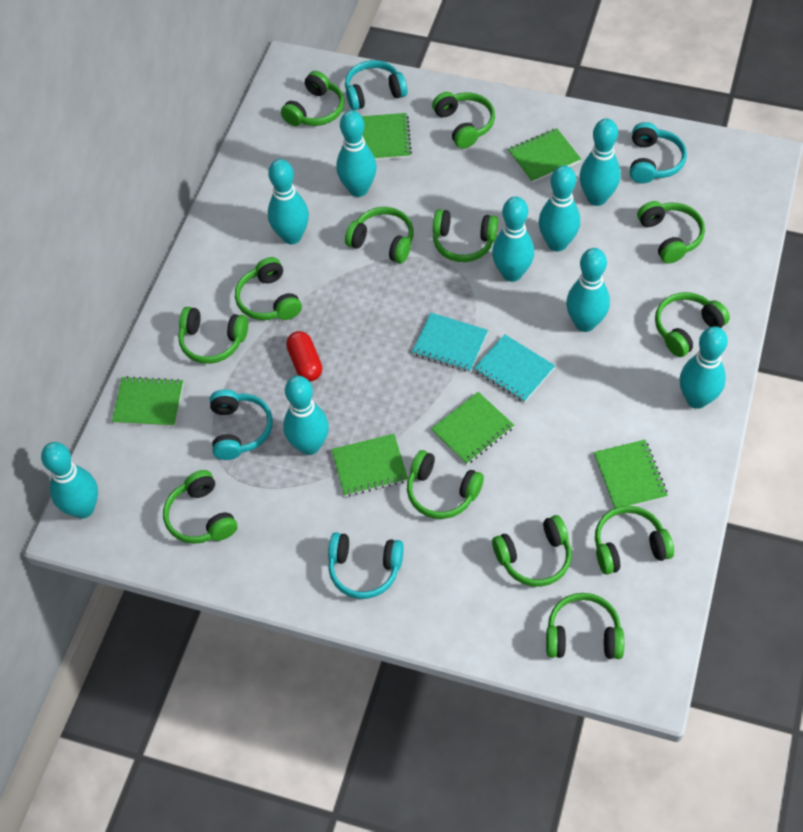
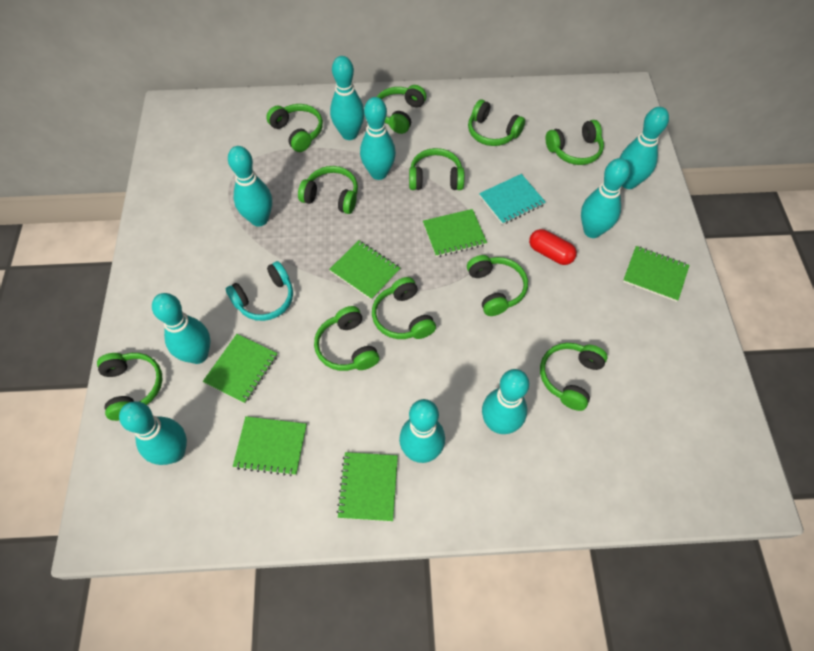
green headphones: 13 -> 11
turquoise headphones: 4 -> 1
turquoise notebook: 2 -> 1

